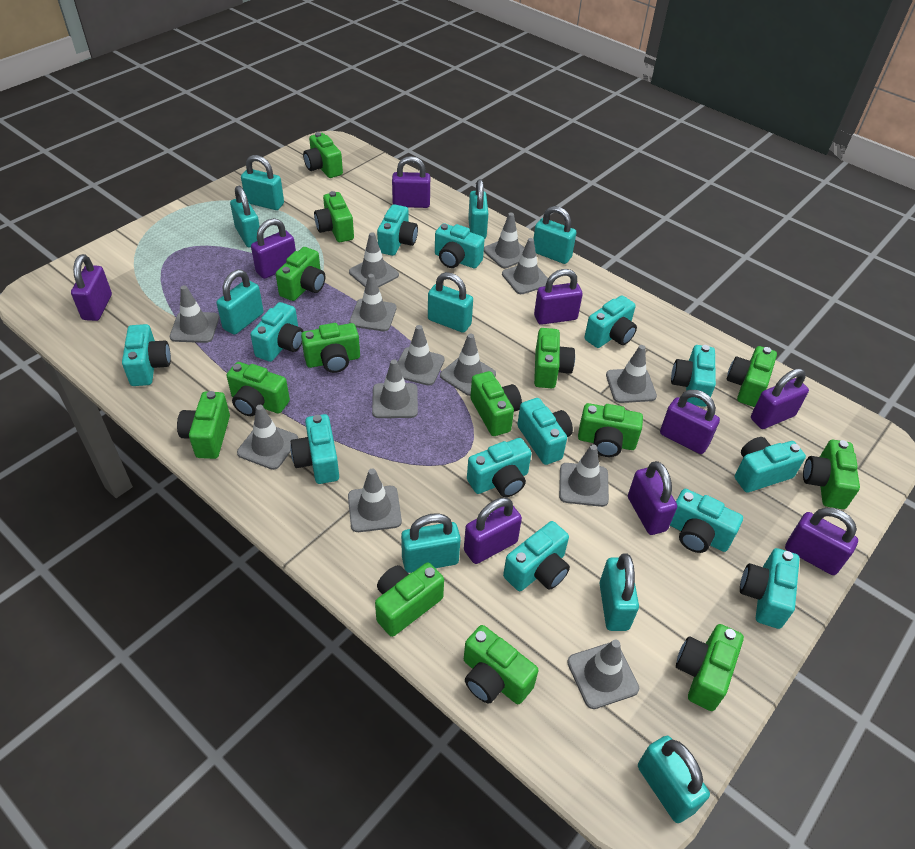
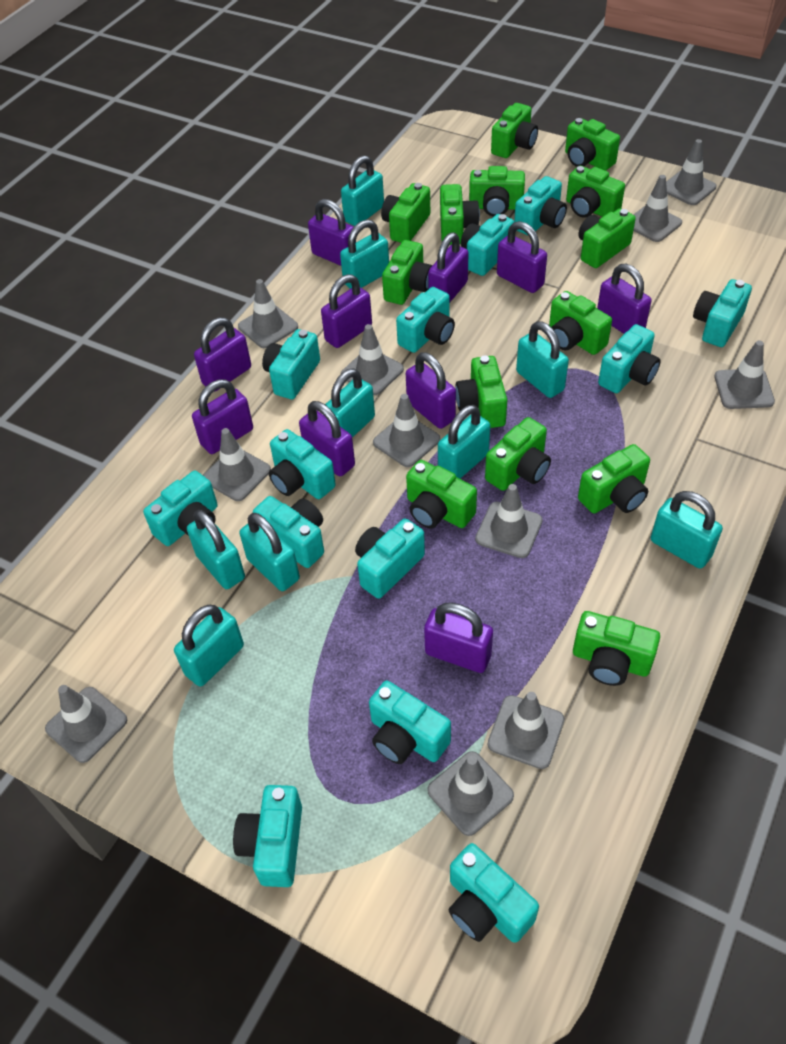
grey traffic cone: 13 -> 11
purple padlock: 9 -> 10

